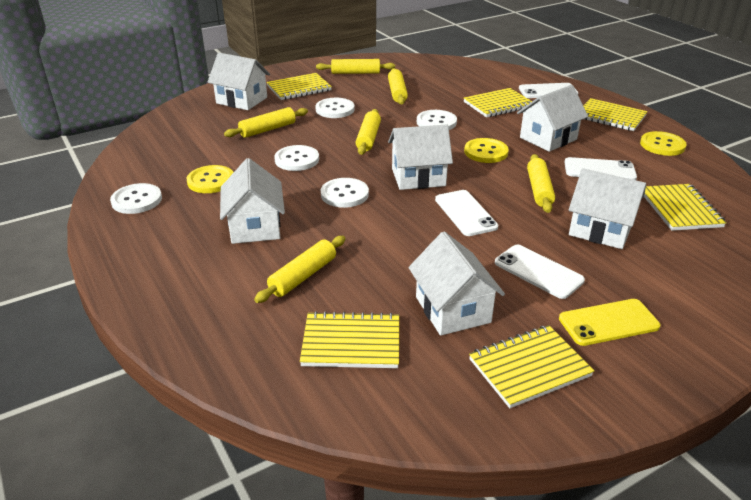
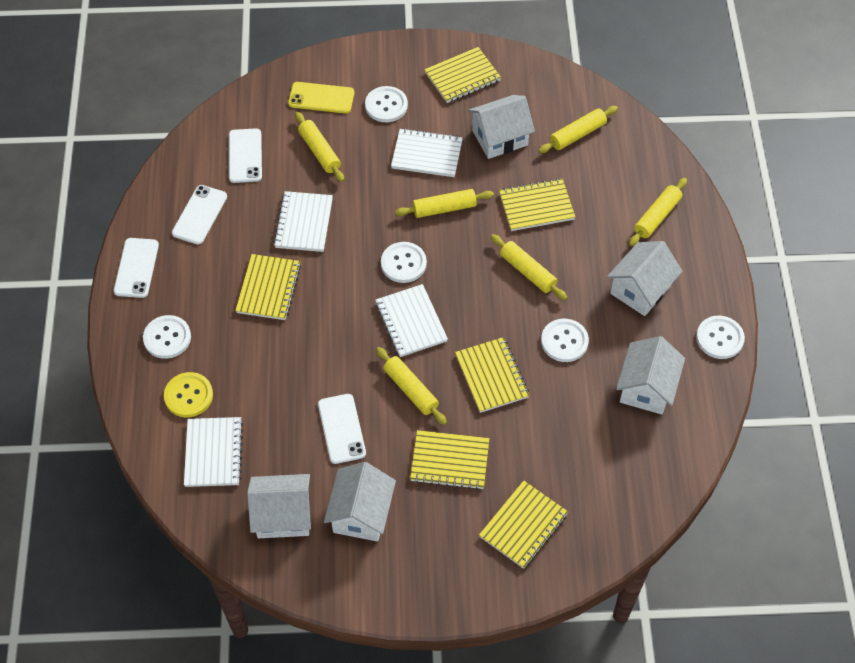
white house: 6 -> 5
white notebook: 0 -> 4
yellow button: 3 -> 1

